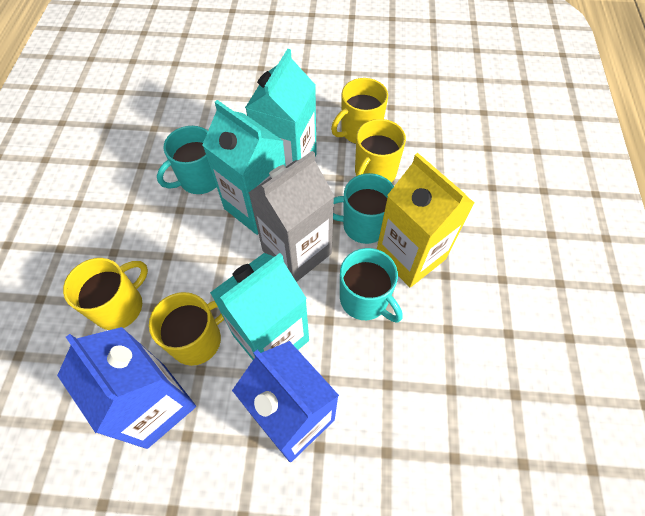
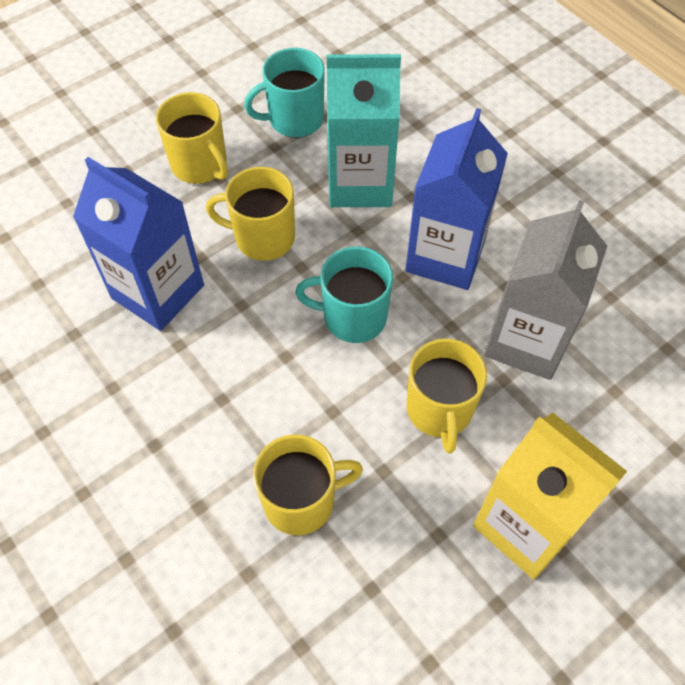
turquoise carton: 3 -> 1
turquoise mug: 3 -> 2

